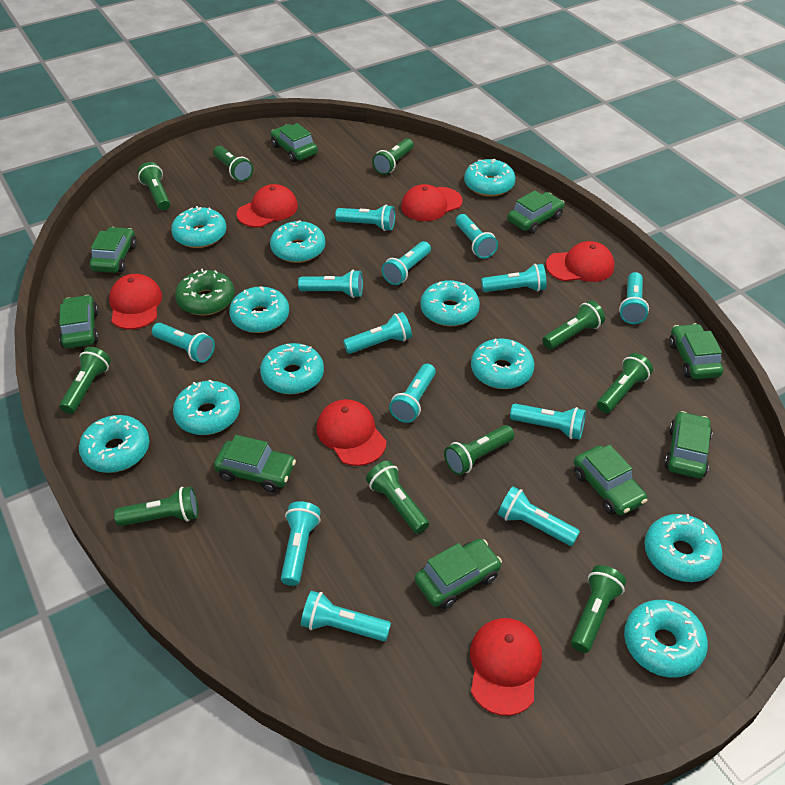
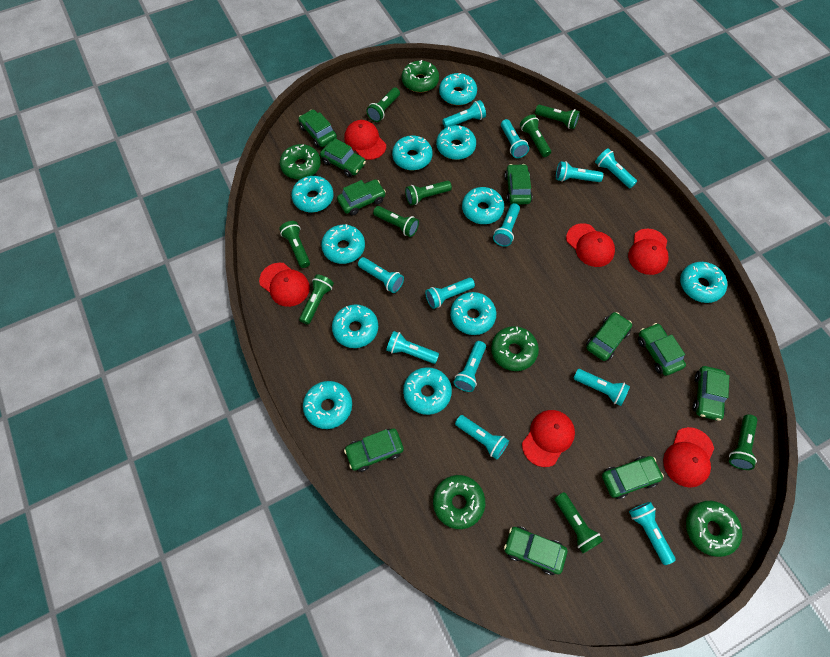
green car: 9 -> 10
green donut: 1 -> 5
green flashlight: 10 -> 9
turquoise flashlight: 13 -> 12

